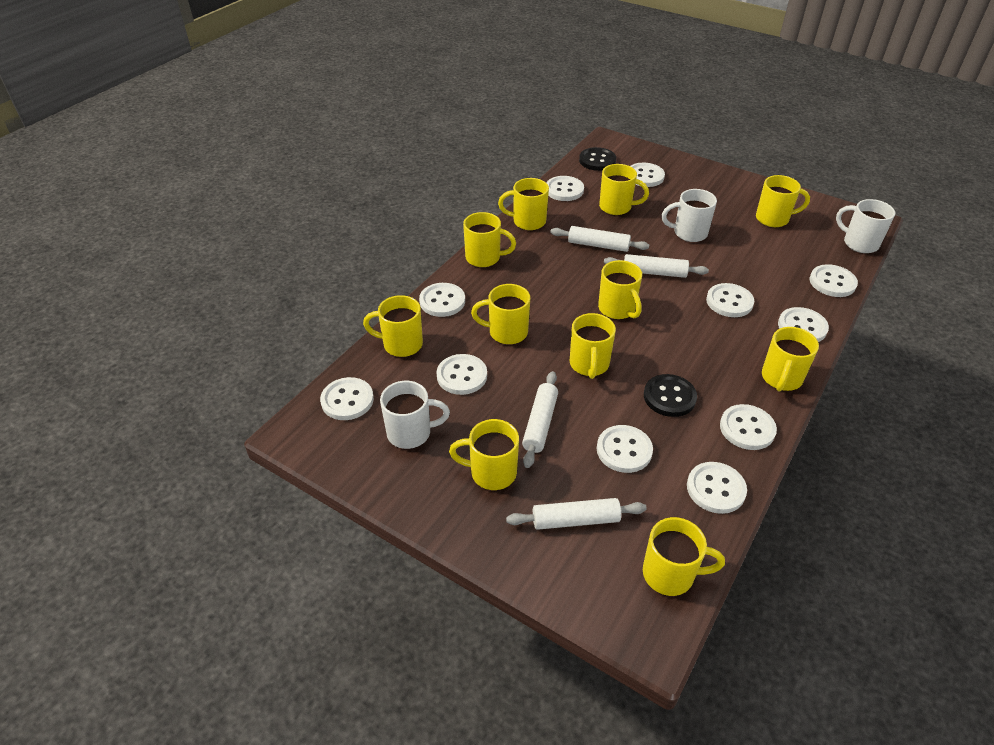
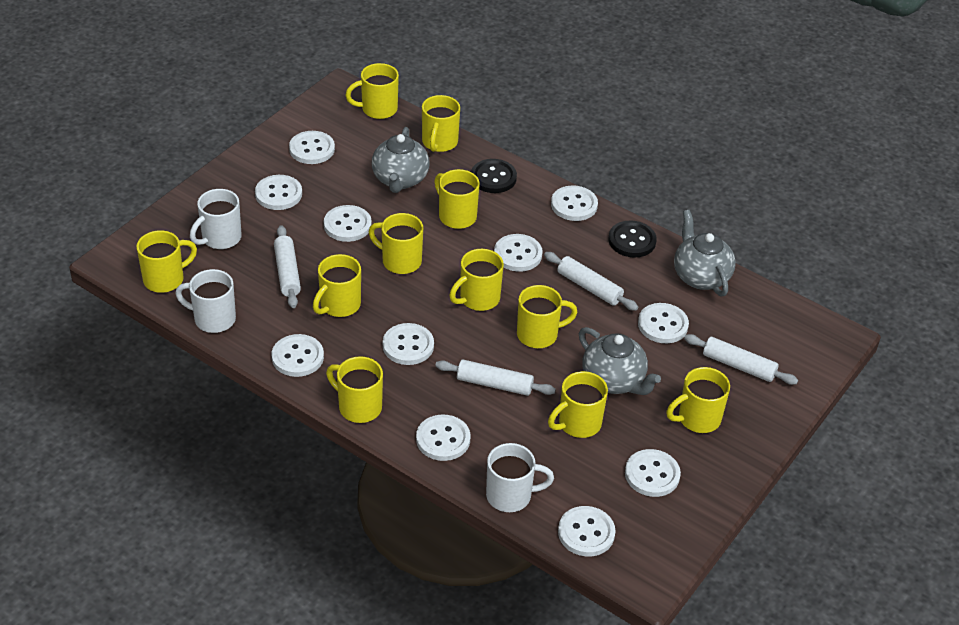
grey teapot: 0 -> 3

